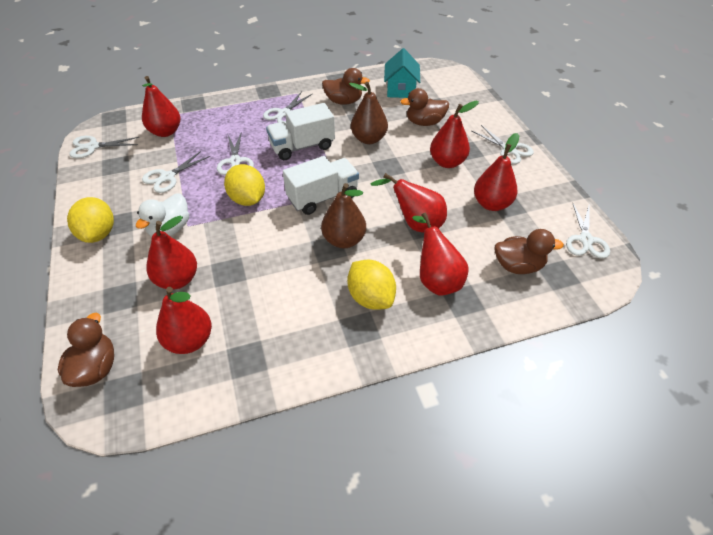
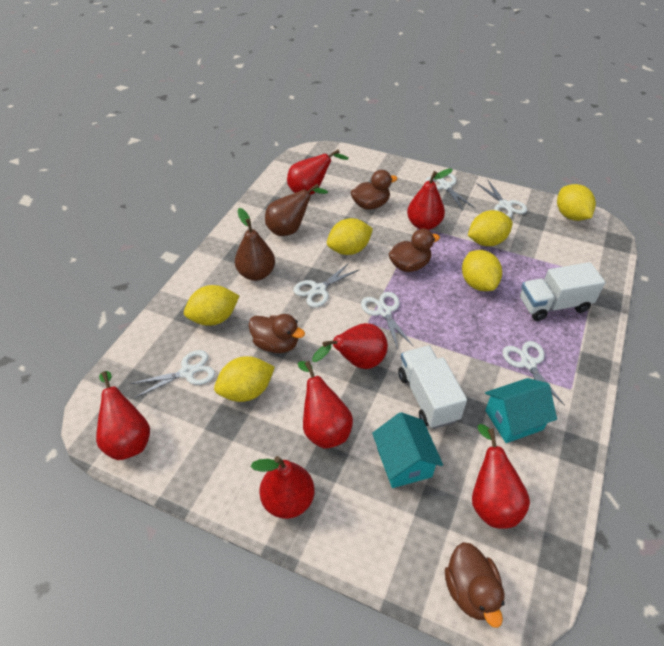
turquoise house: 1 -> 2
white duck: 1 -> 0
yellow lemon: 3 -> 6

